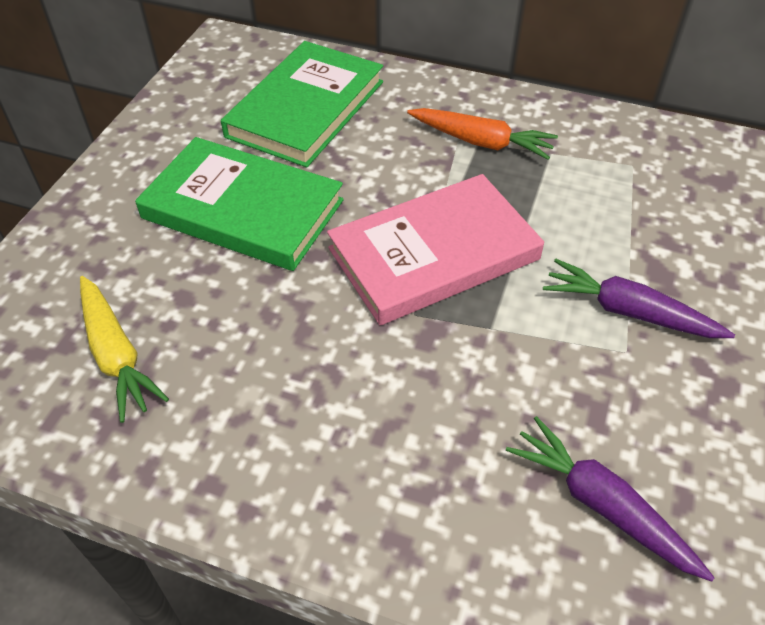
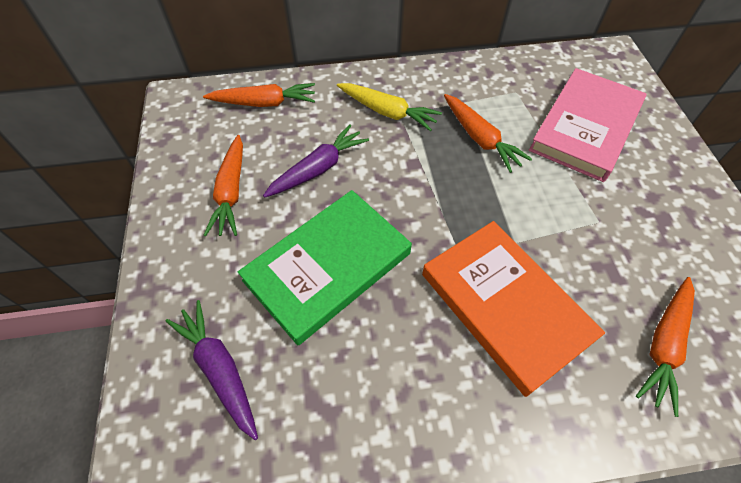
green book: 2 -> 1
orange book: 0 -> 1
orange carrot: 1 -> 4

